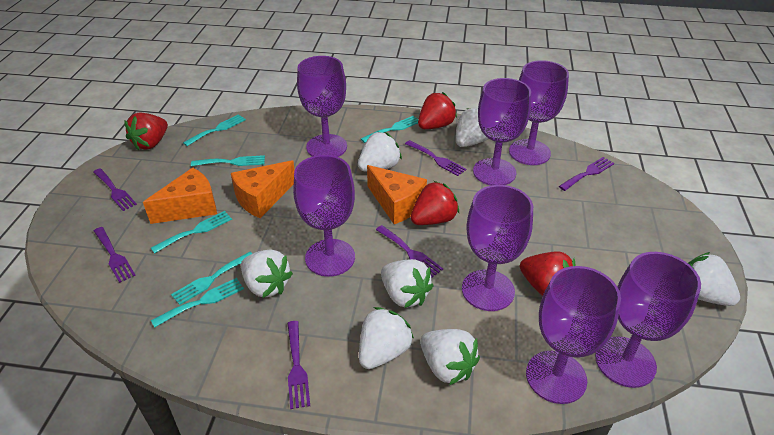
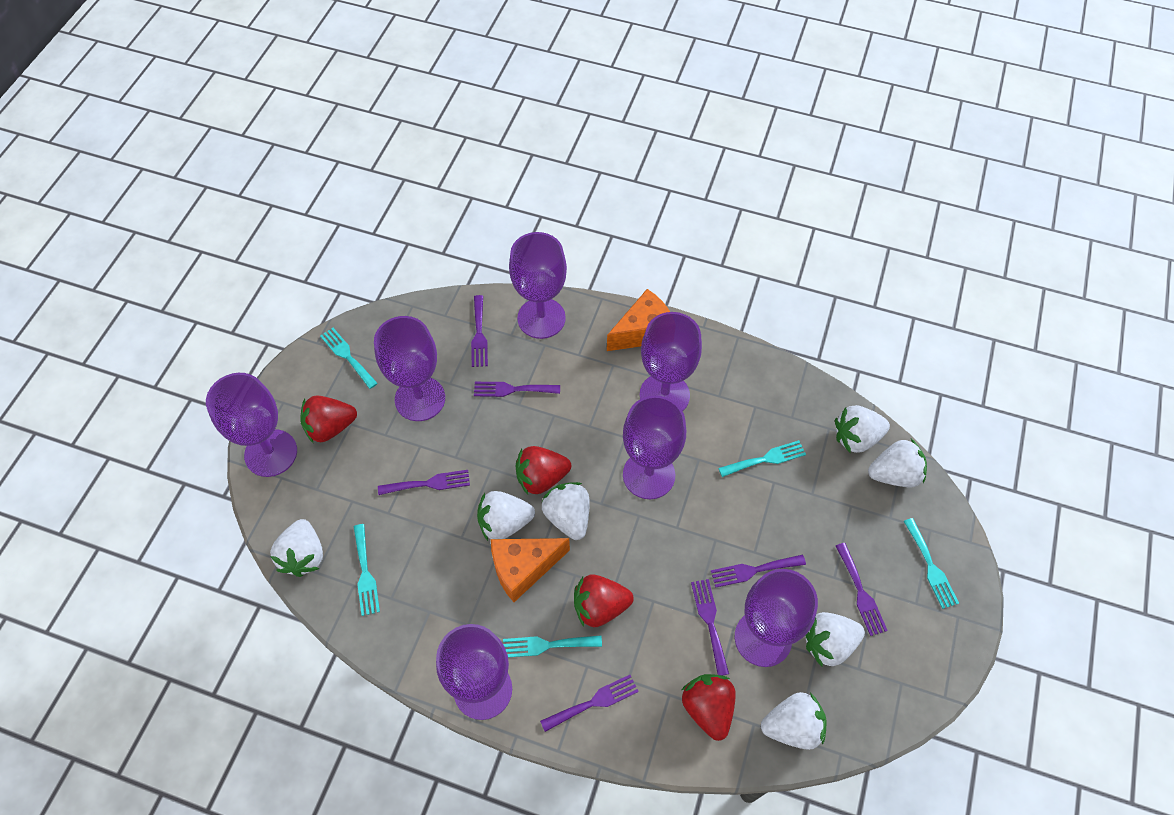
orange cheese: 3 -> 2
purple fork: 6 -> 7
turquoise fork: 6 -> 5

